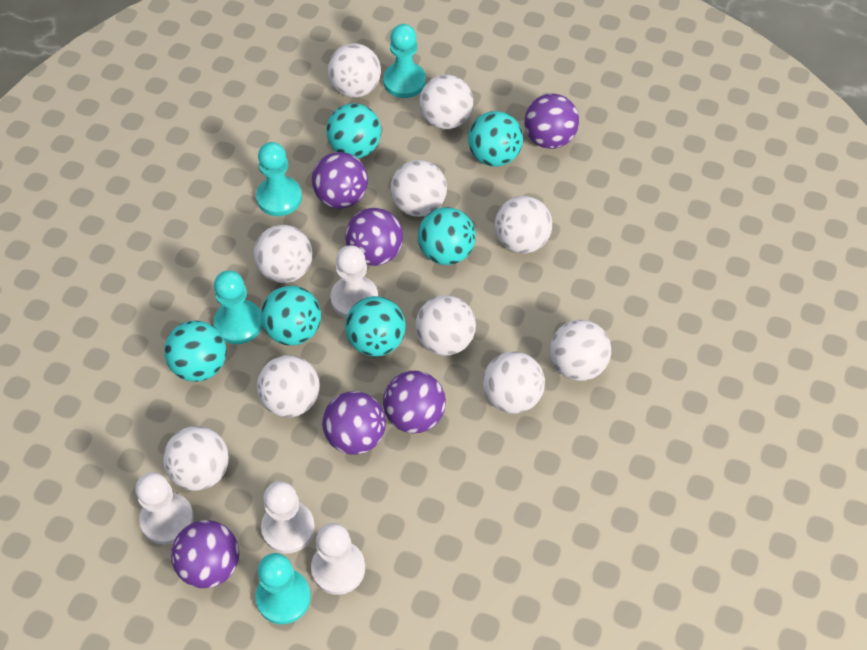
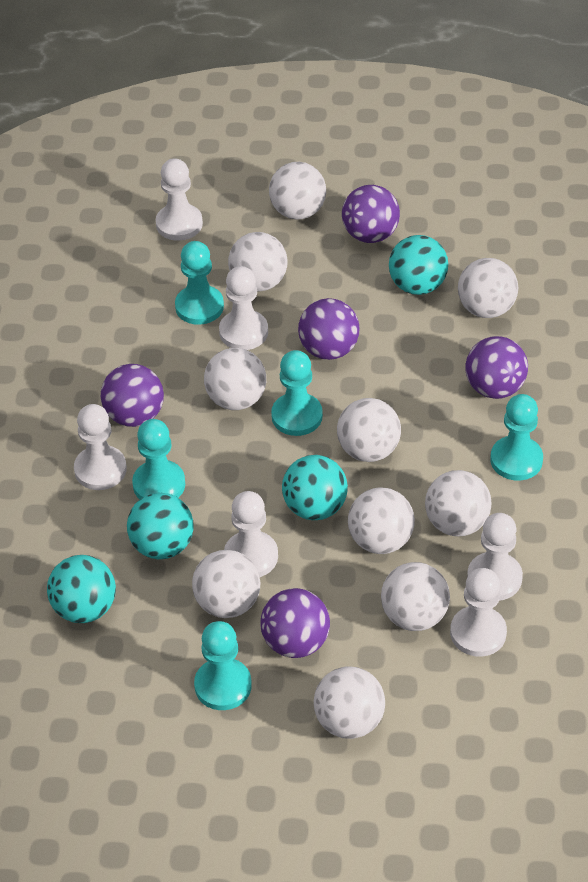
purple ball: 6 -> 5
turquoise ball: 6 -> 4
turquoise pawn: 4 -> 5
white pawn: 4 -> 6

